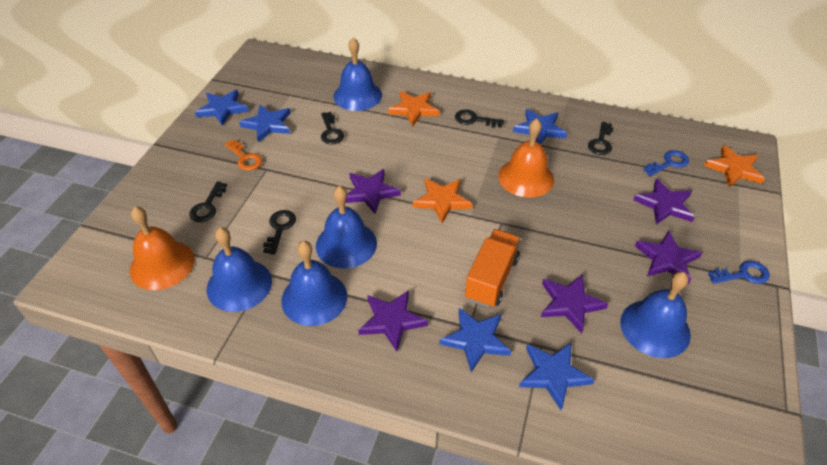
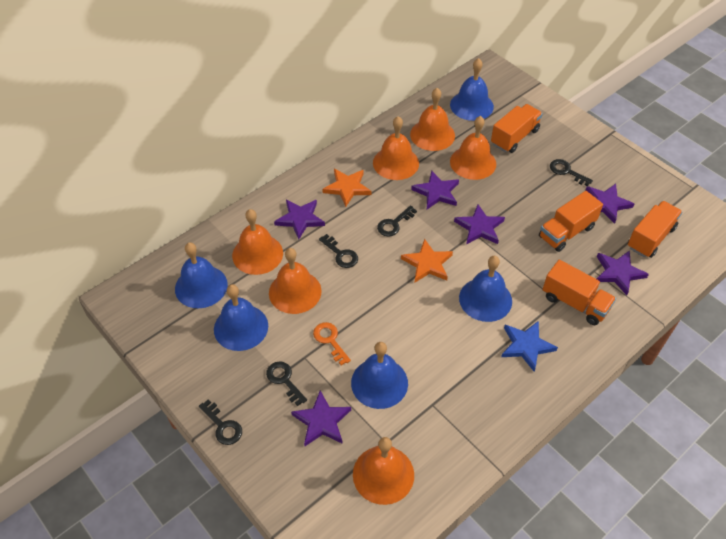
blue key: 2 -> 0
blue star: 5 -> 1
orange bell: 2 -> 6
orange star: 3 -> 2
orange truck: 1 -> 4
purple star: 5 -> 6

